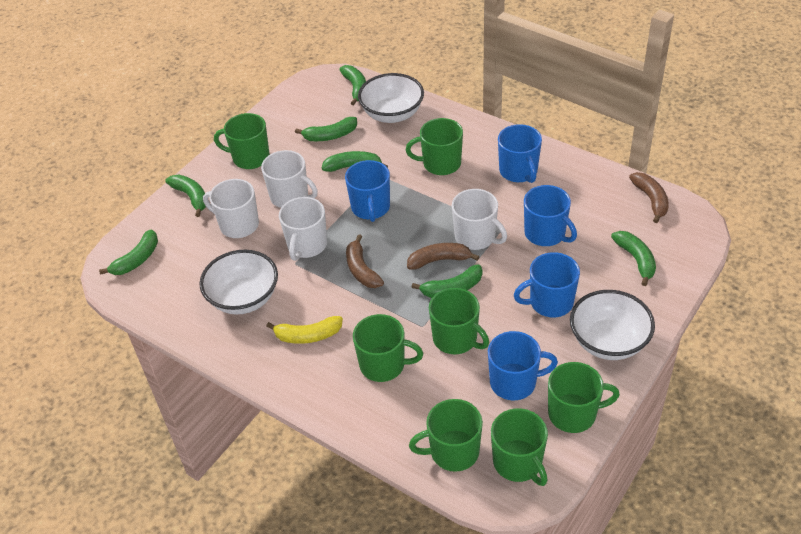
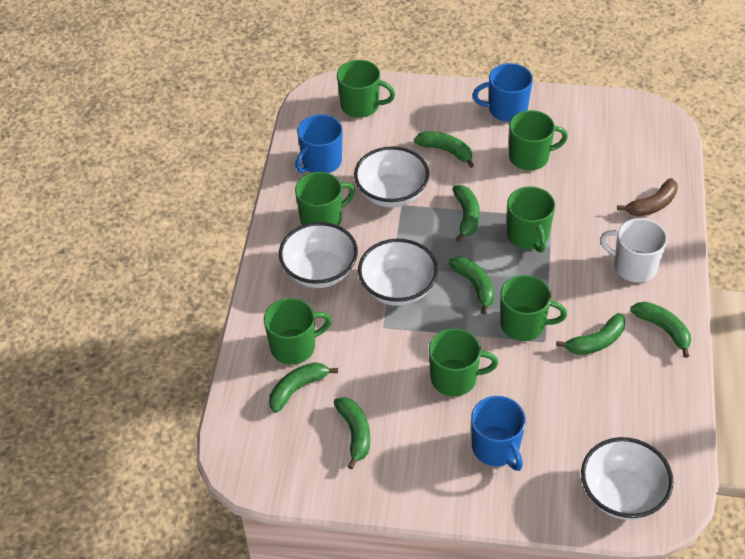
blue mug: 5 -> 3
brown banana: 3 -> 1
white bowl: 3 -> 4
white mug: 4 -> 1
yellow banana: 1 -> 0

